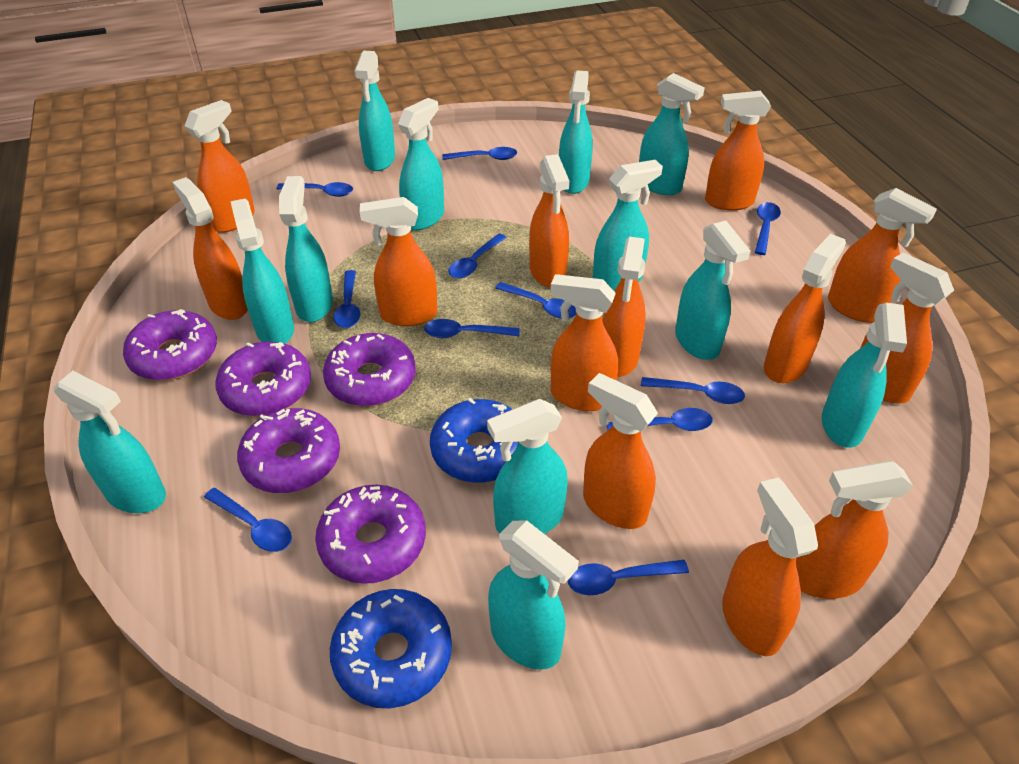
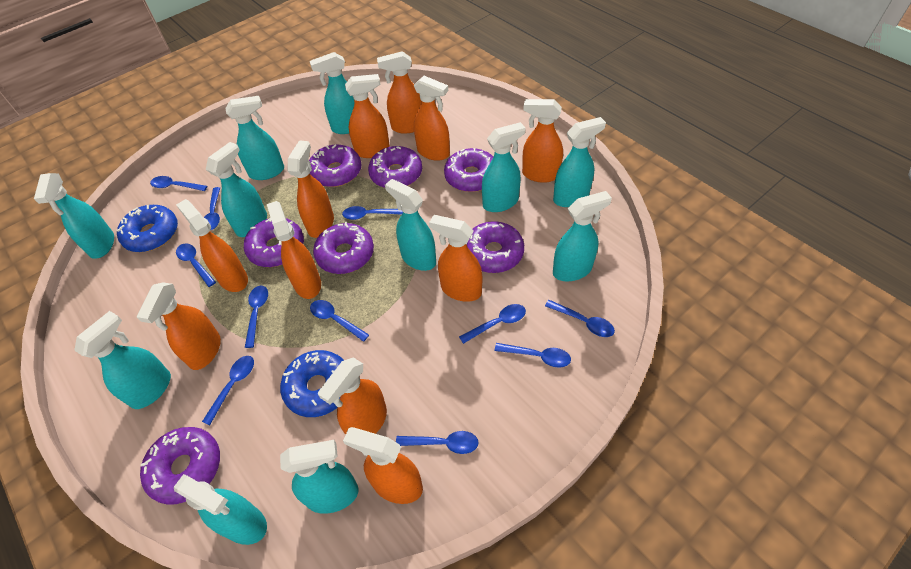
orange spray bottle: 13 -> 11
purple donut: 5 -> 7
turquoise spray bottle: 12 -> 11

